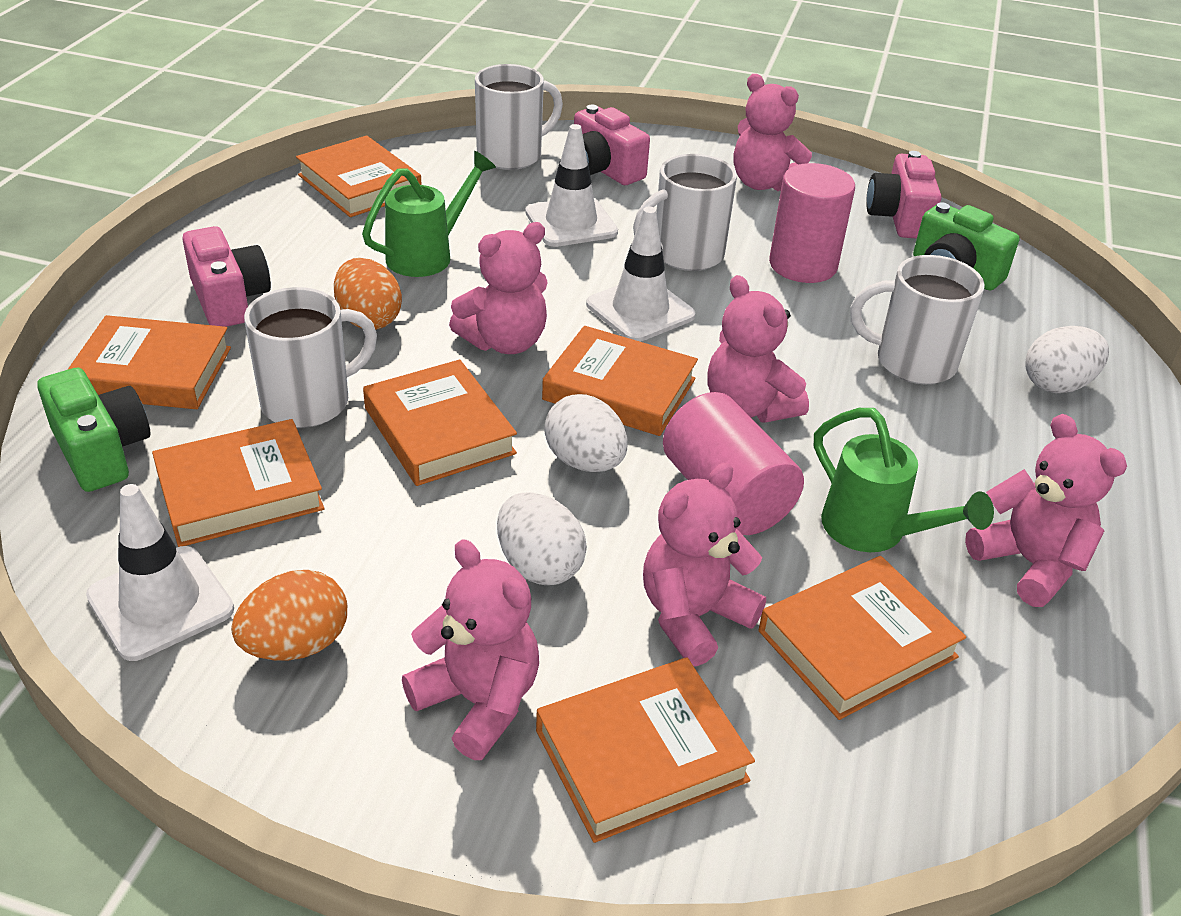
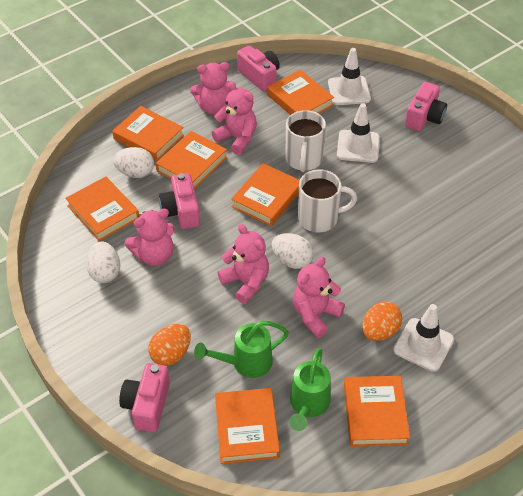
green camera: 2 -> 0
pink camera: 3 -> 4
pink cylinder: 2 -> 0
pink teddy bear: 6 -> 5
white mug: 4 -> 2

